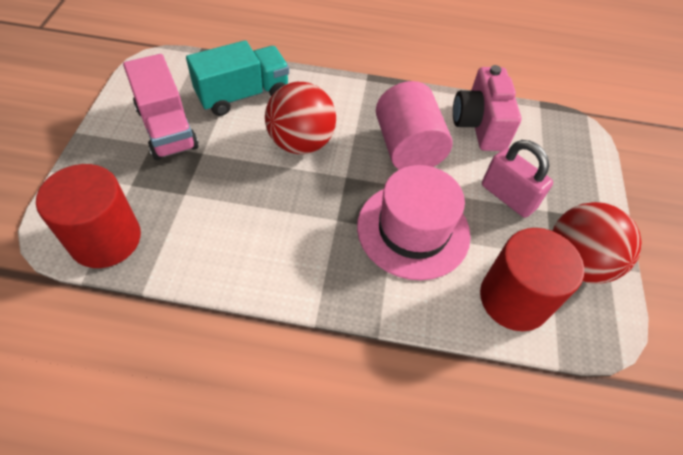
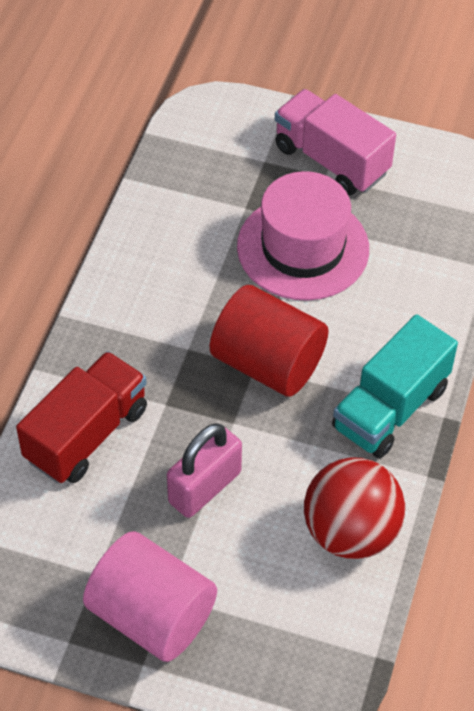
pink camera: 1 -> 0
red ball: 2 -> 1
red cylinder: 2 -> 1
red truck: 0 -> 1

